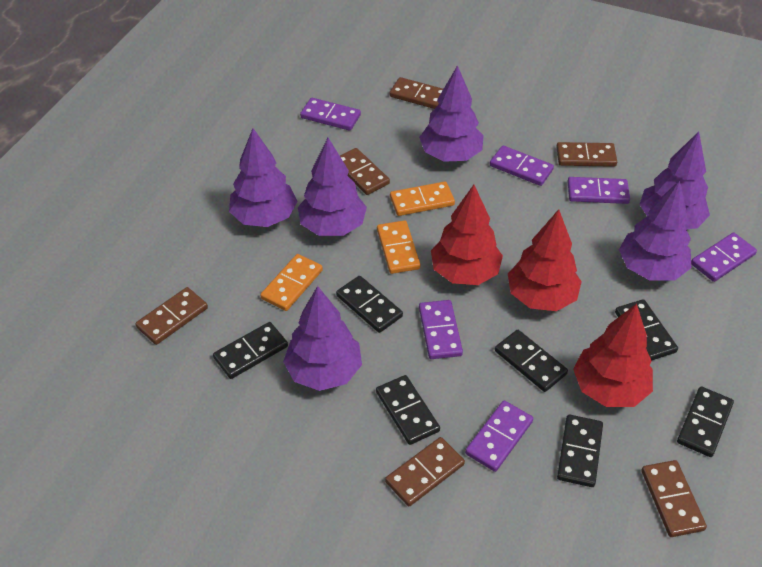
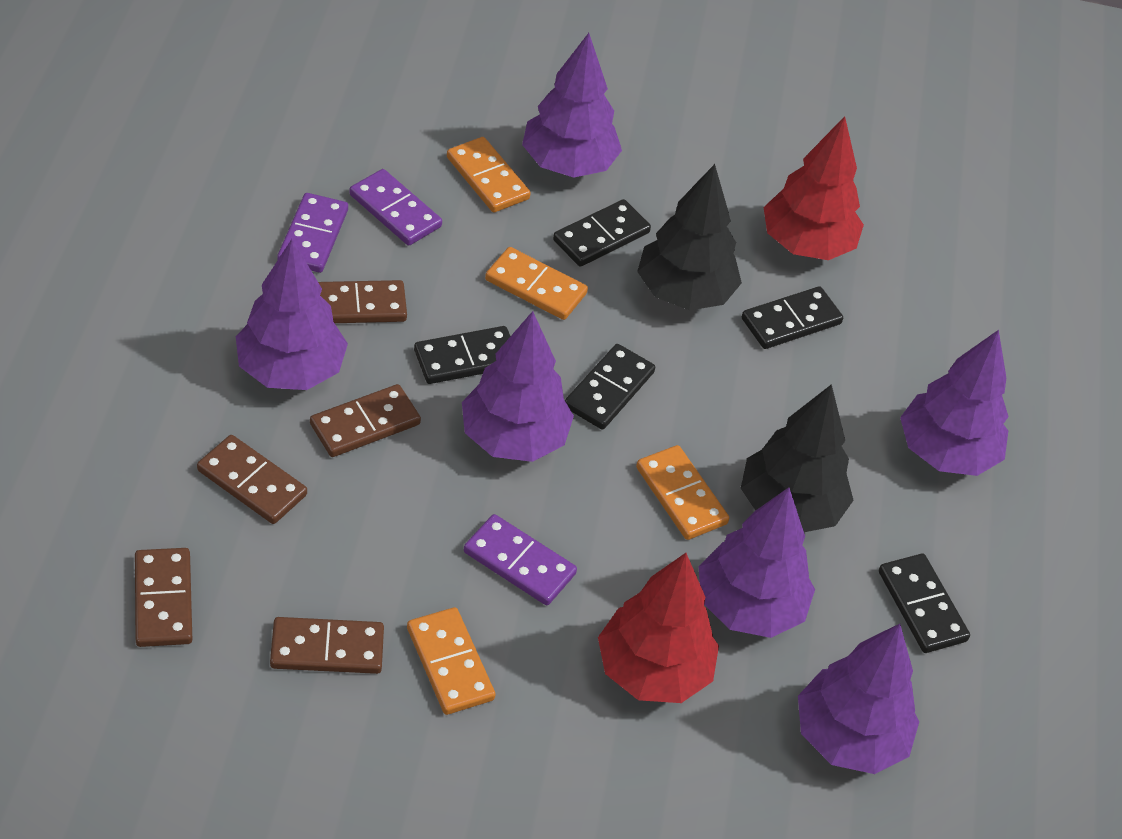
black domino: 7 -> 5
black tree: 0 -> 2
brown domino: 6 -> 5
orange domino: 3 -> 4
purple domino: 6 -> 3
red tree: 3 -> 2

